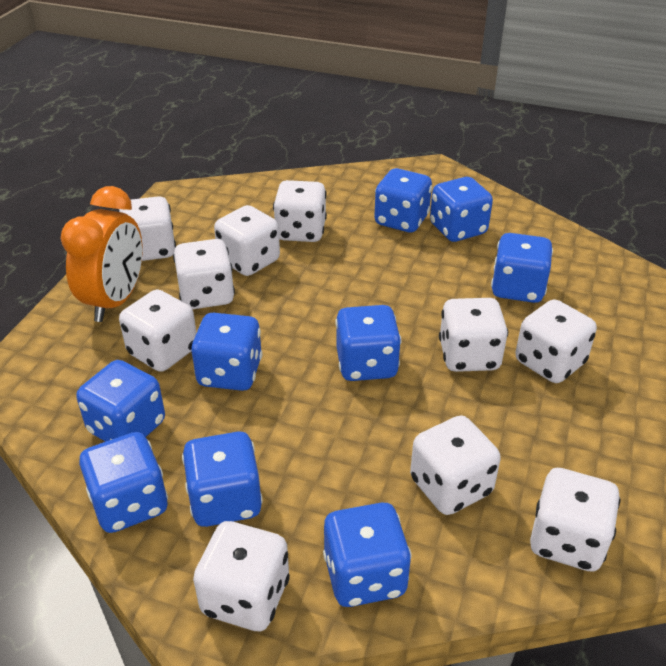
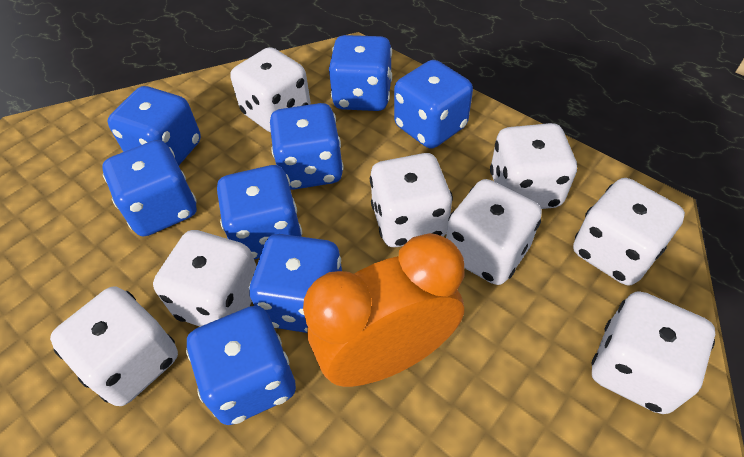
blue dice: 9 -> 8
white dice: 10 -> 8

